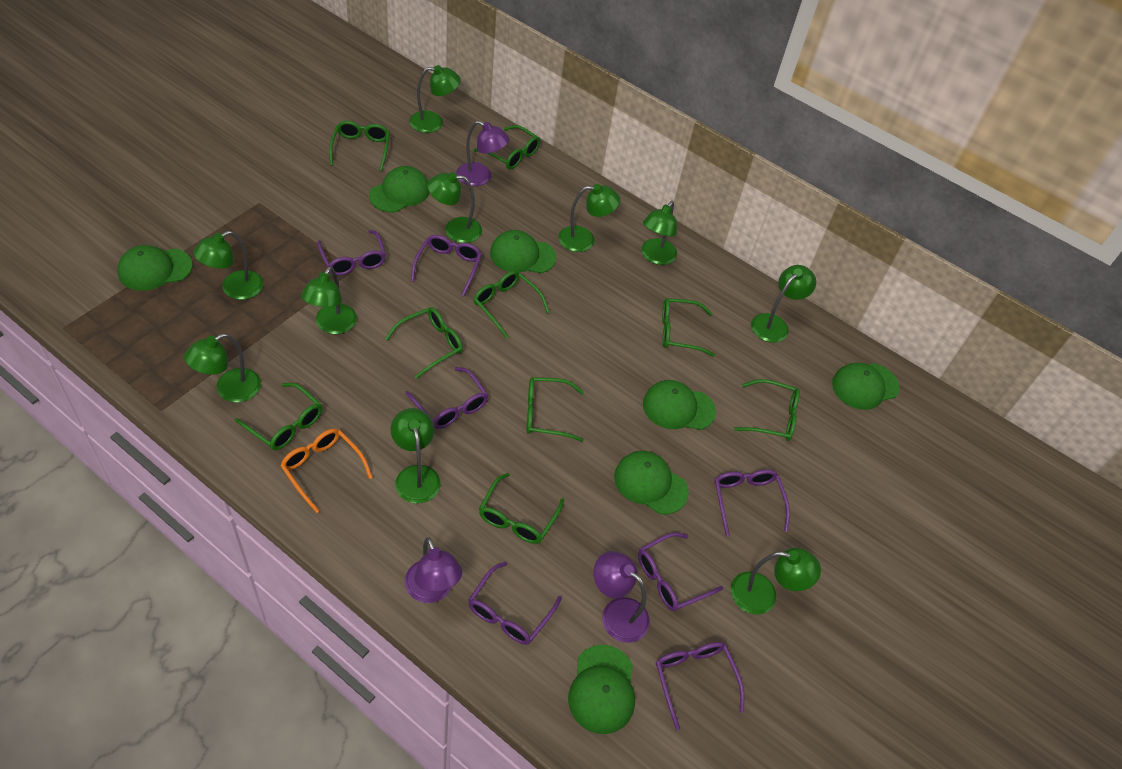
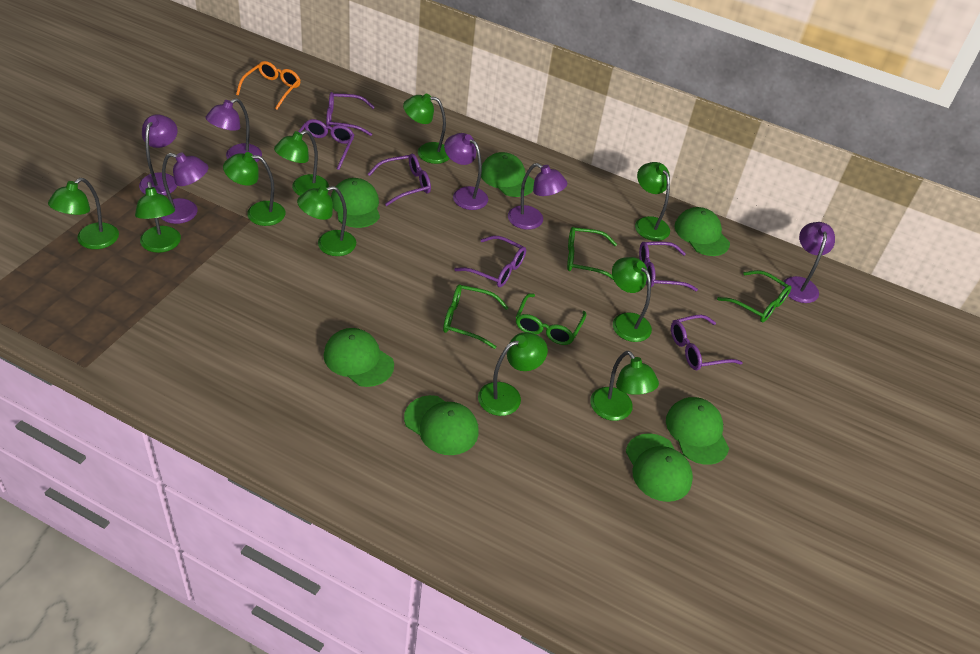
green glasses: 9 -> 4
purple glasses: 7 -> 6
purple lamp: 3 -> 6

